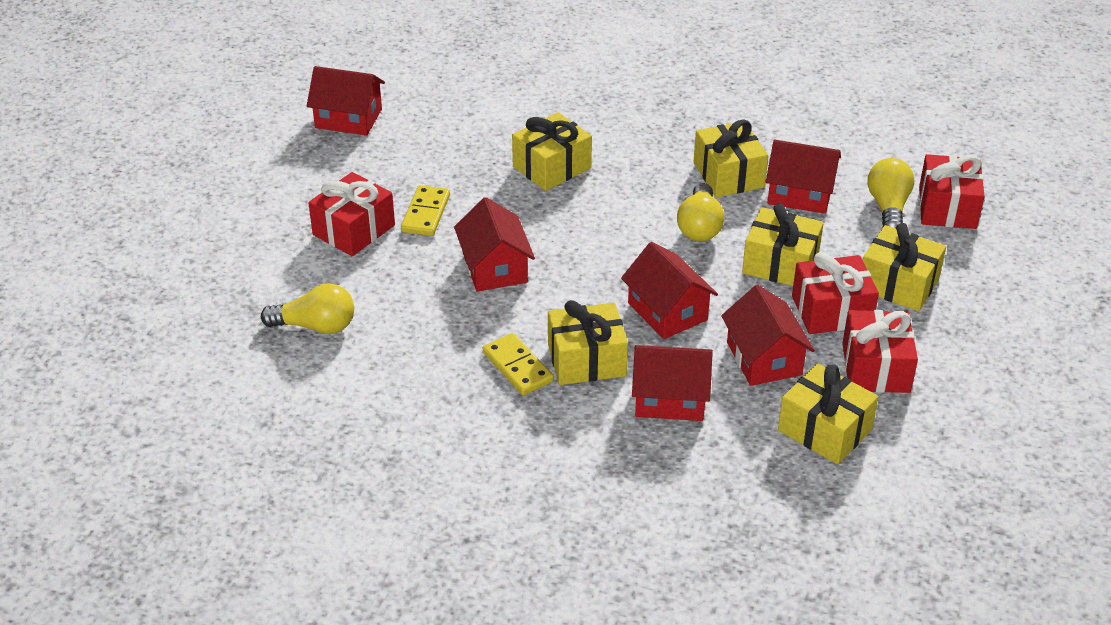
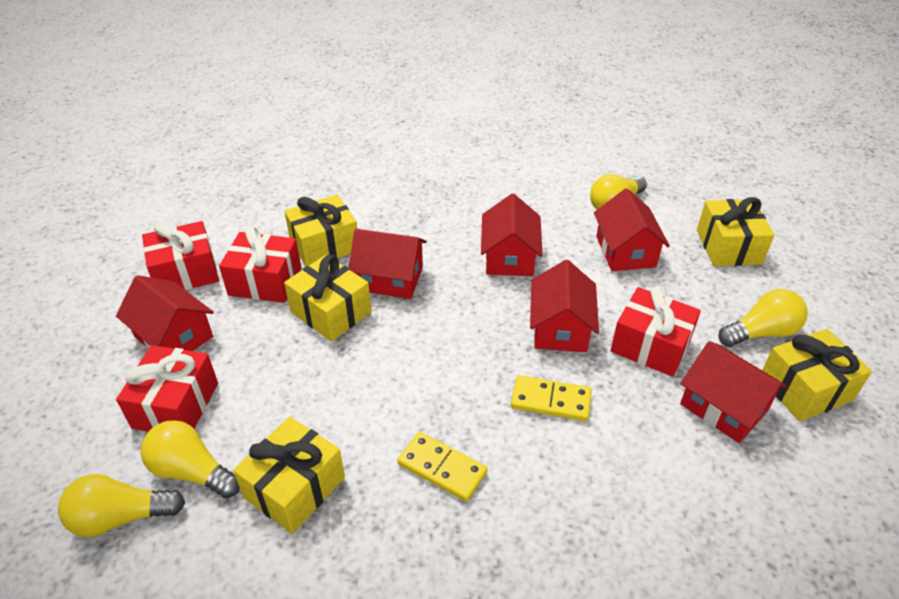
yellow gift: 6 -> 5
yellow light bulb: 3 -> 4

